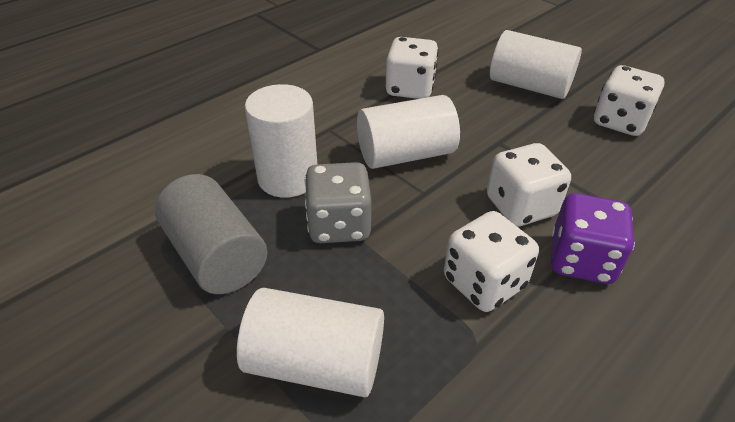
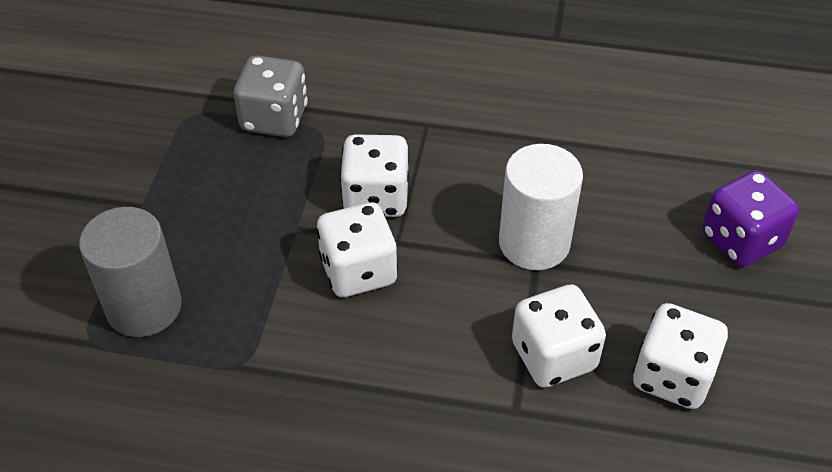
white cylinder: 4 -> 1

